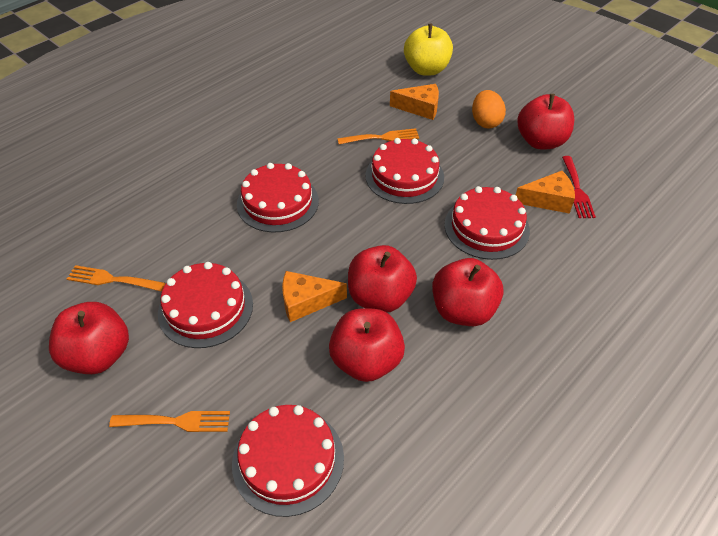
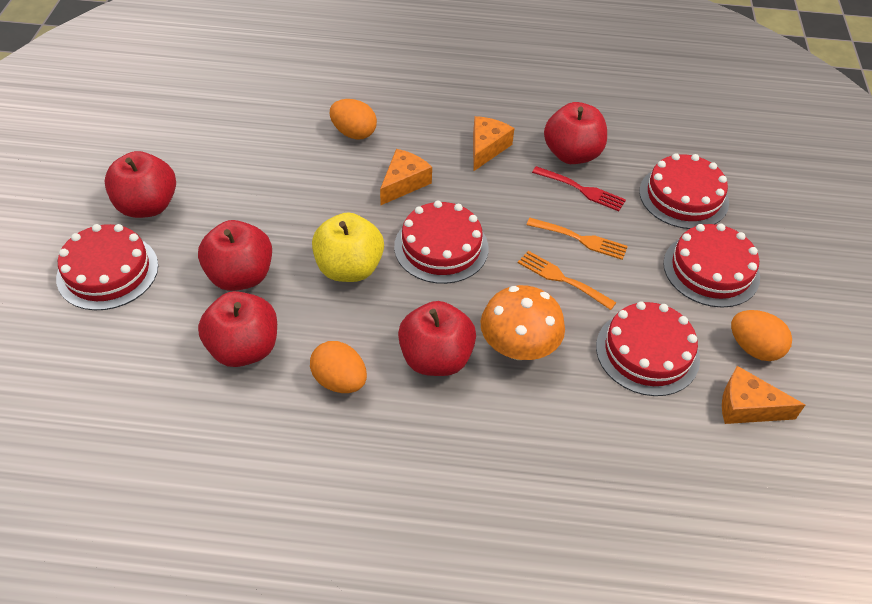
orange egg: 1 -> 3
orange fork: 3 -> 2
orange mushroom: 0 -> 1

